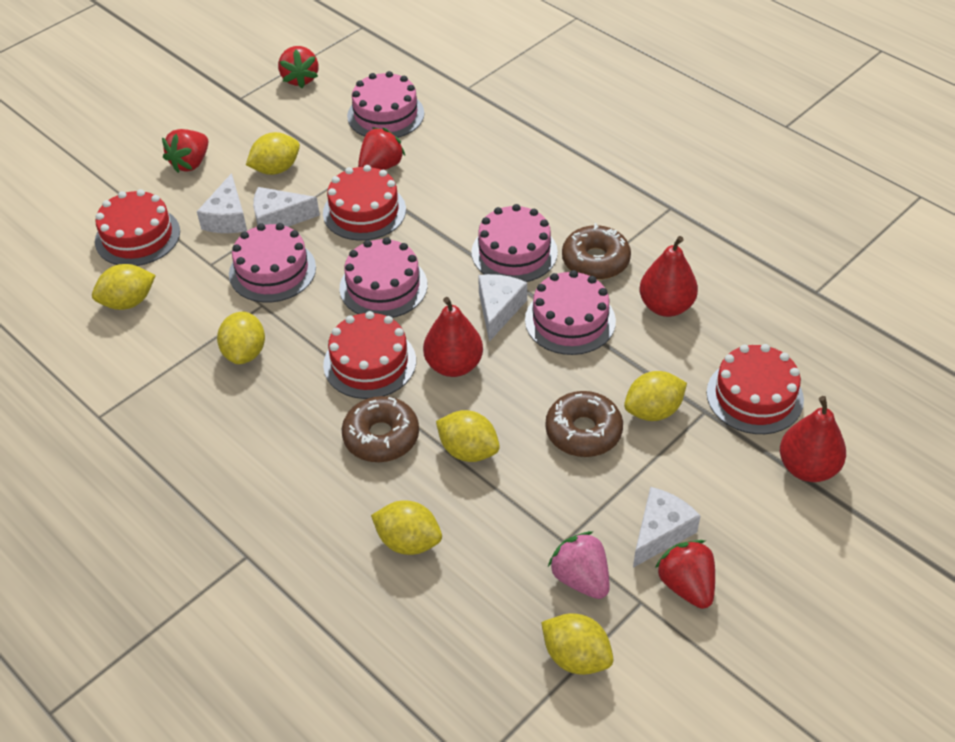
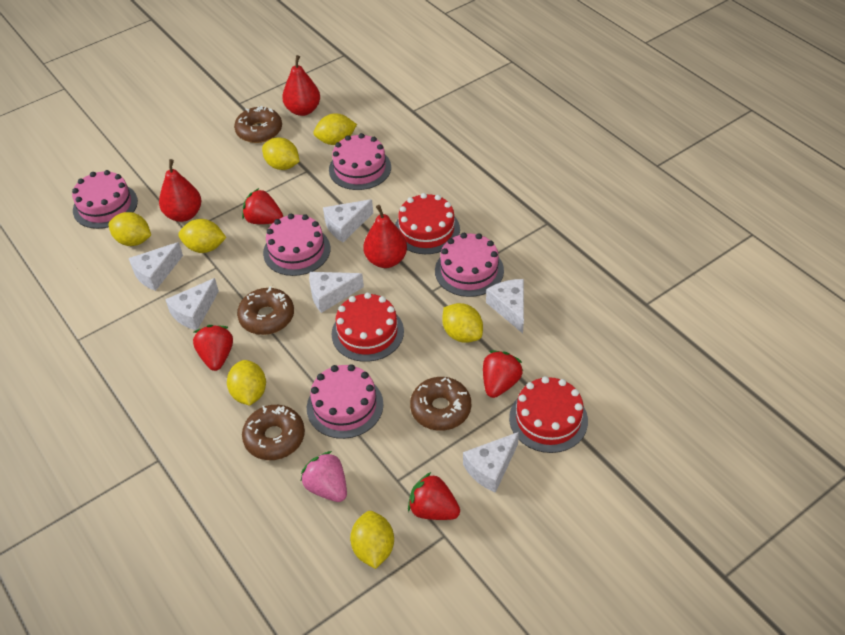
brown donut: 3 -> 4
red cake: 4 -> 3
white cheese: 4 -> 6

